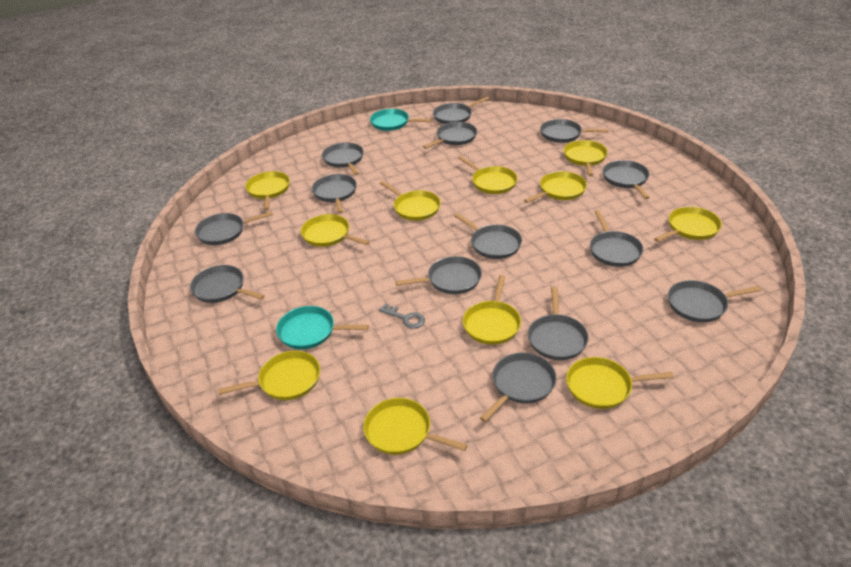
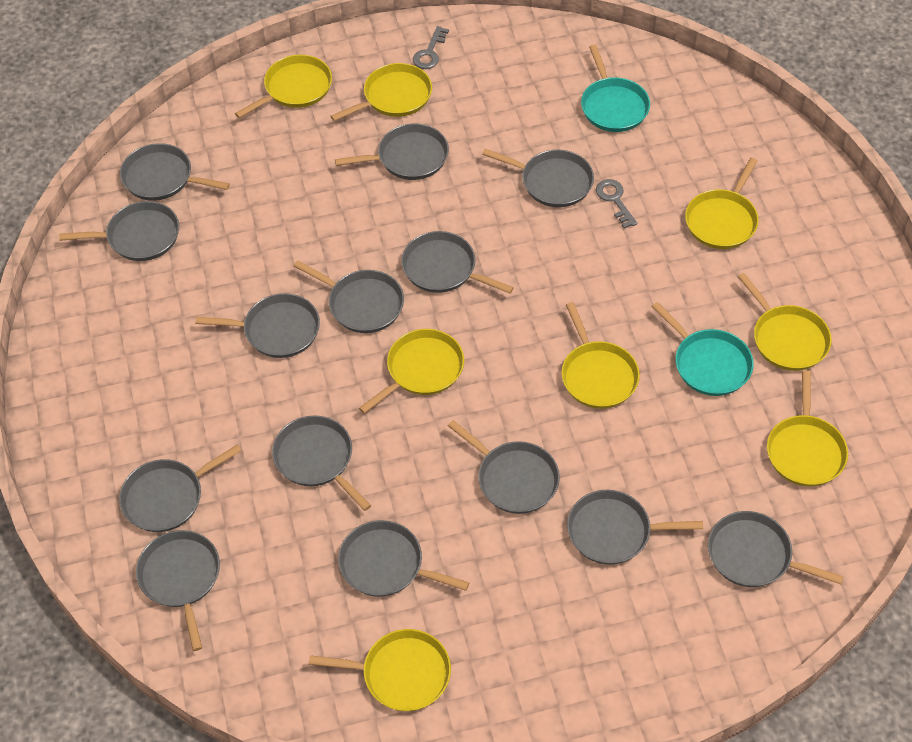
grey key: 1 -> 2
yellow pan: 11 -> 8

